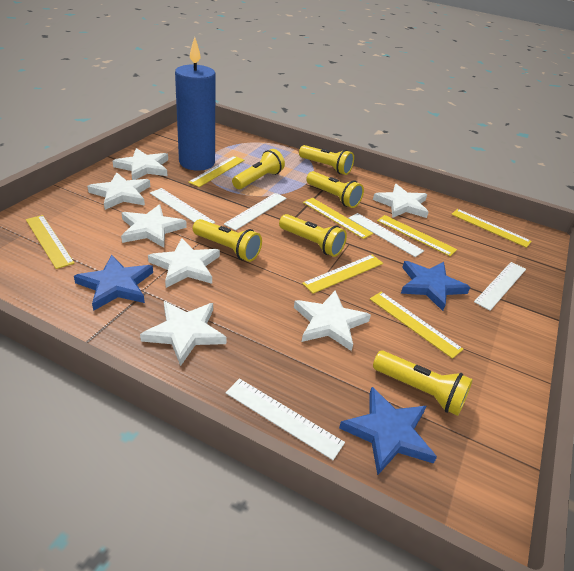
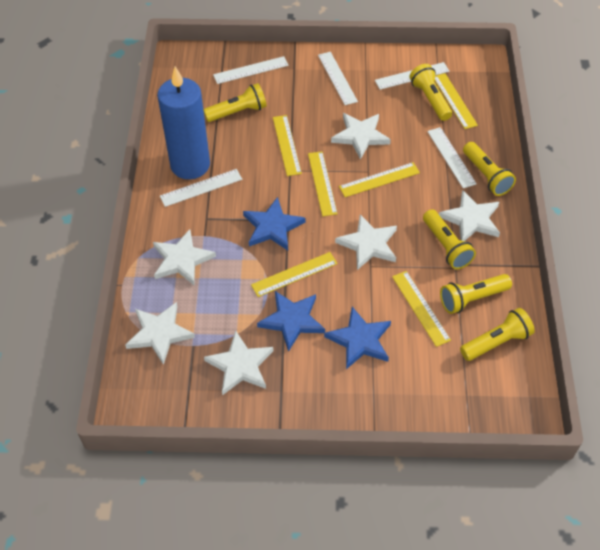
white star: 7 -> 6
yellow ruler: 7 -> 6

